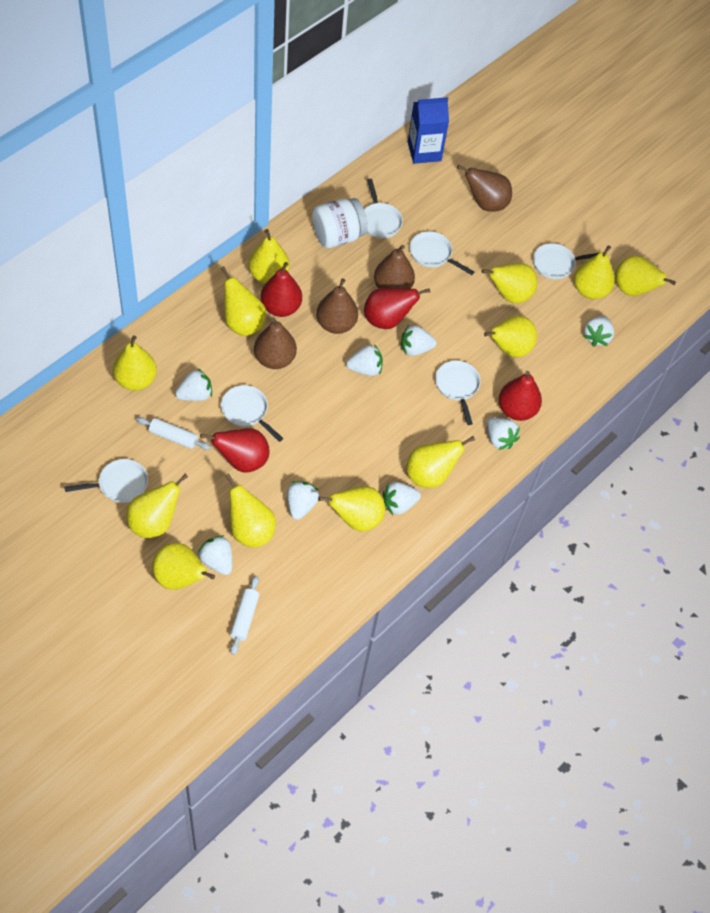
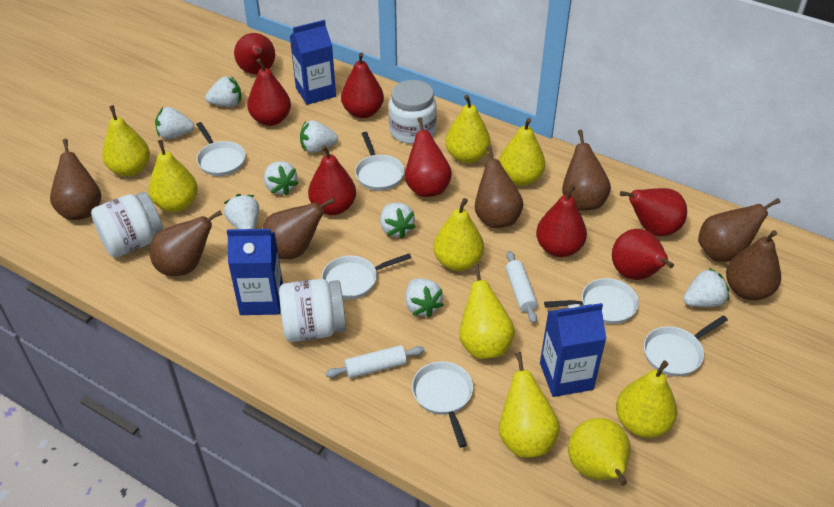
blue carton: 1 -> 3
brown pear: 4 -> 7
red pear: 4 -> 8
white jar: 1 -> 3
yellow pear: 12 -> 9

